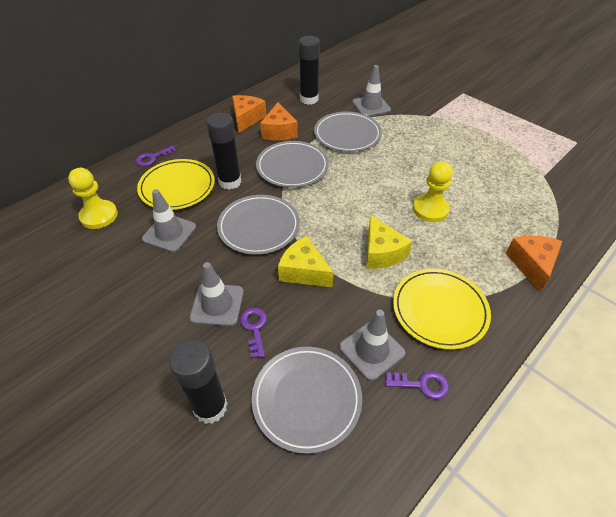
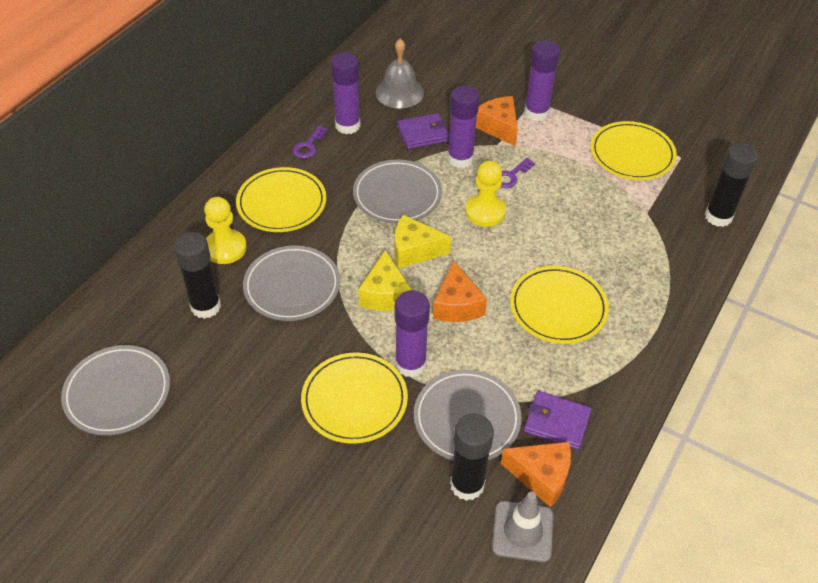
grey bell: 0 -> 1
grey traffic cone: 4 -> 1
purple glue stick: 0 -> 4
purple key: 3 -> 2
purple wallet: 0 -> 2
yellow plate: 2 -> 4

